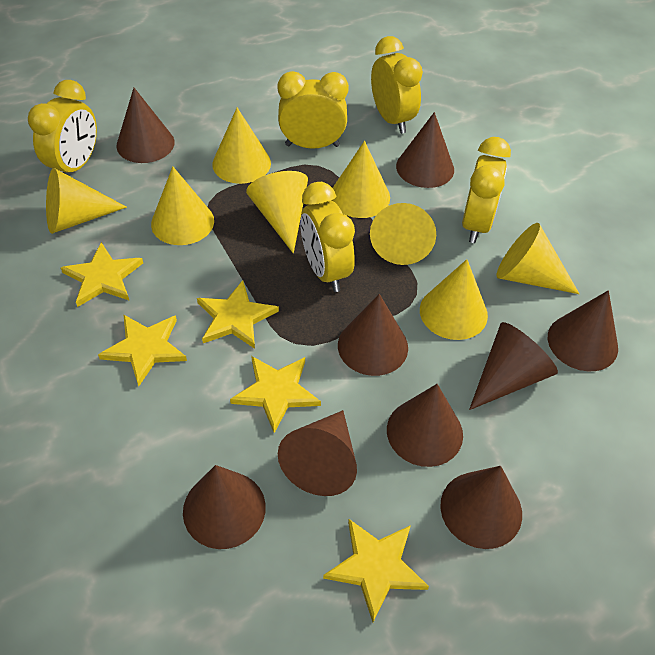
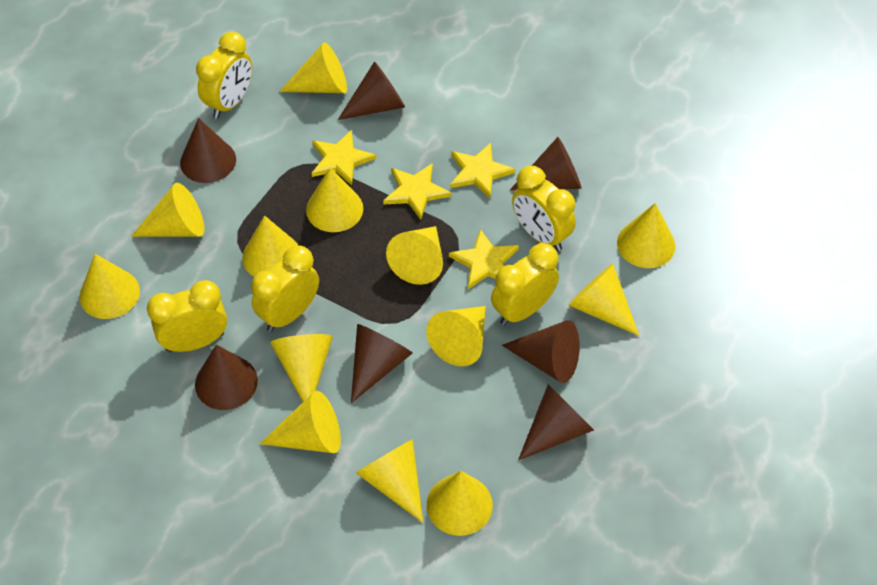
brown cone: 9 -> 7
yellow cone: 8 -> 13
yellow star: 5 -> 4

